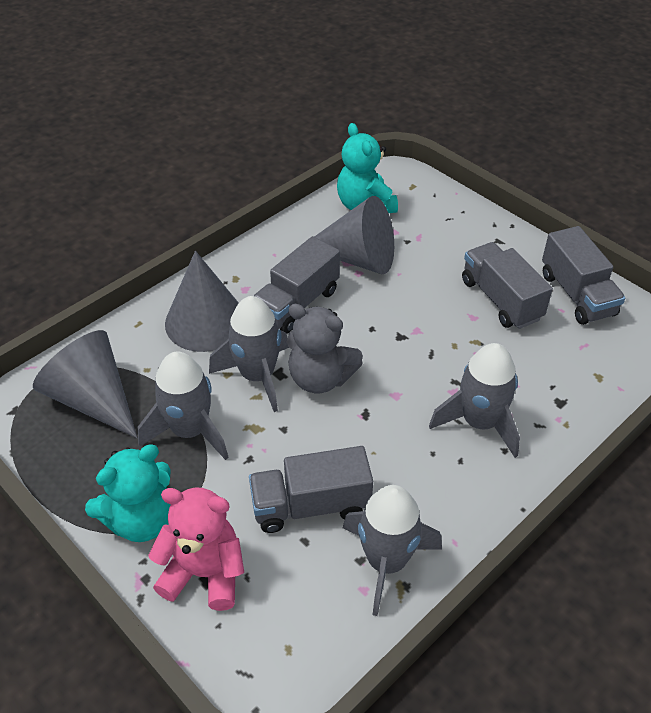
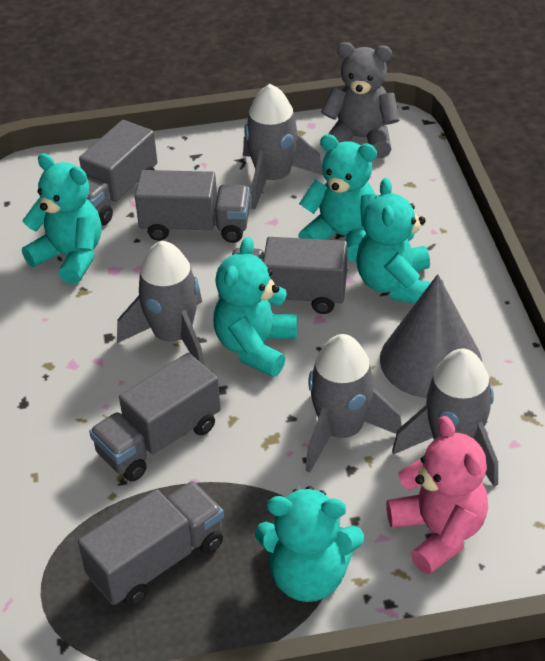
grey cone: 3 -> 1
grey truck: 4 -> 5
turquoise teddy bear: 2 -> 5

